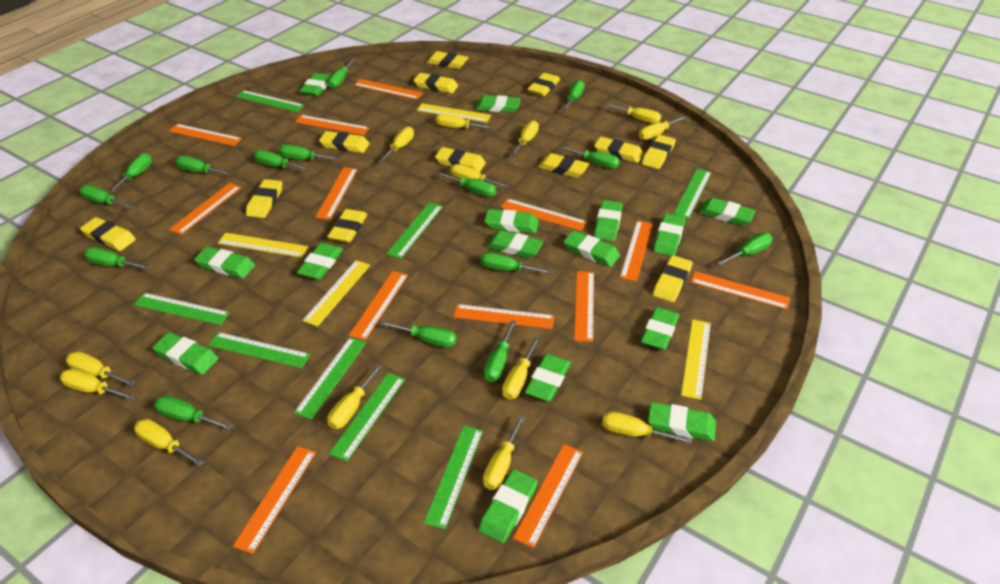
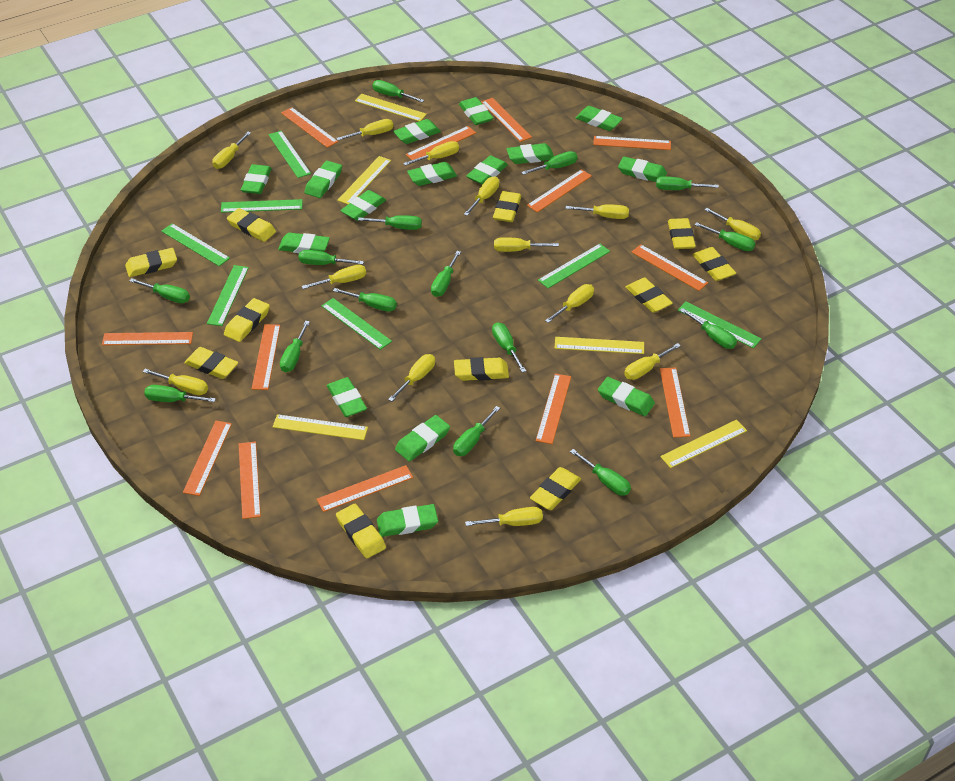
green ruler: 8 -> 7
yellow eraser: 12 -> 11
yellow ruler: 4 -> 5

